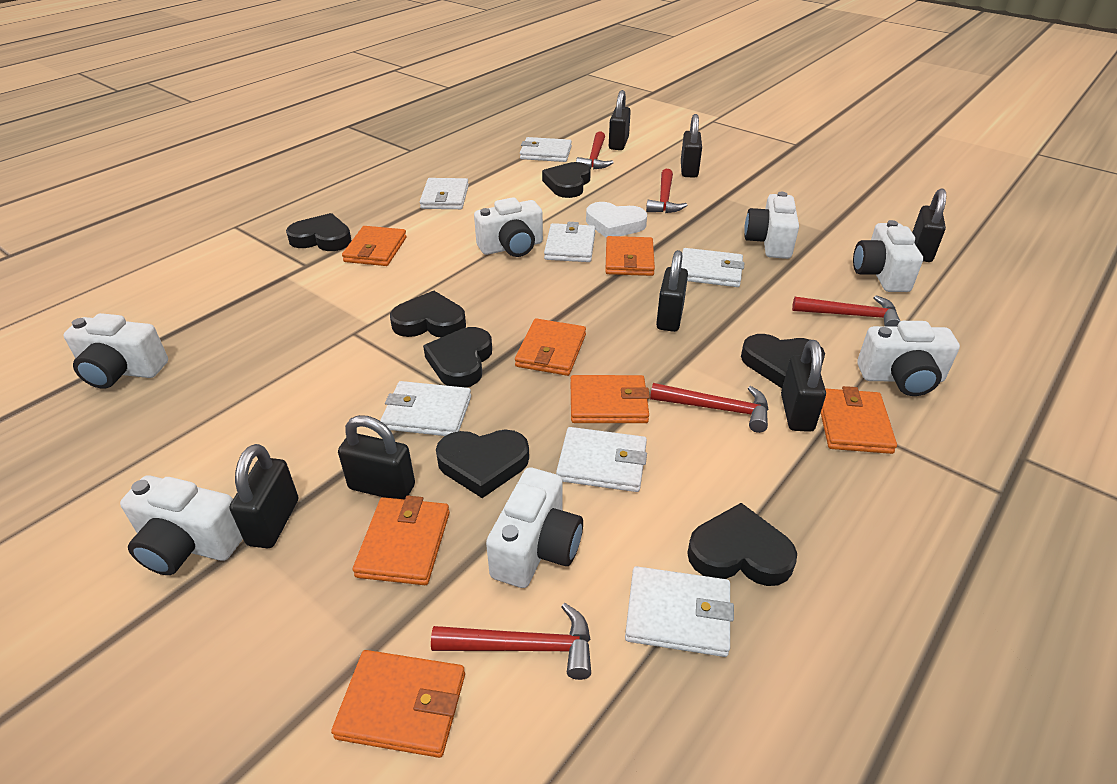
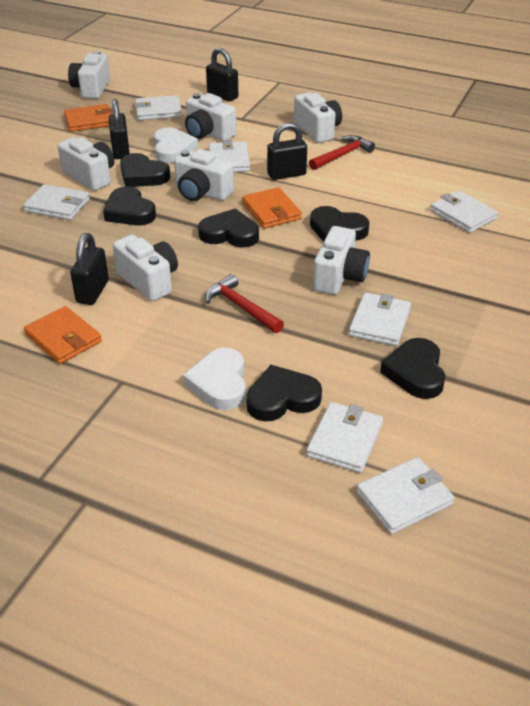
black heart: 7 -> 6
black padlock: 7 -> 4
orange wallet: 7 -> 3
red hammer: 5 -> 2
white heart: 1 -> 2

